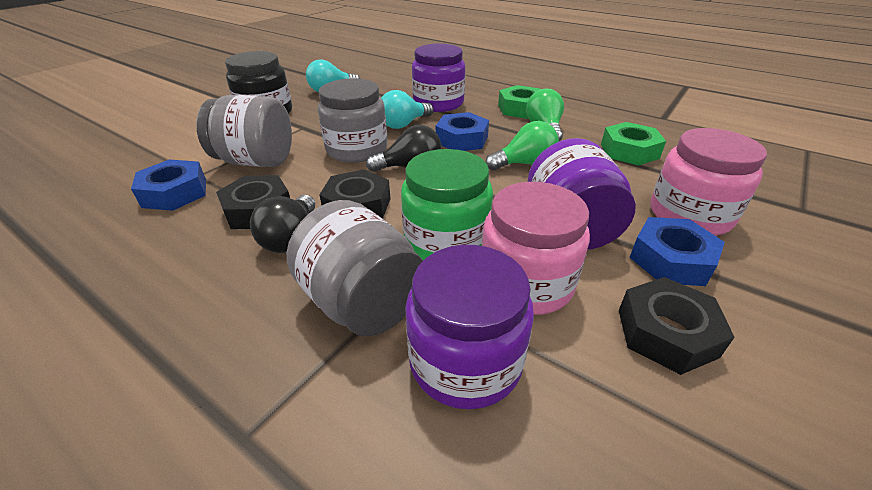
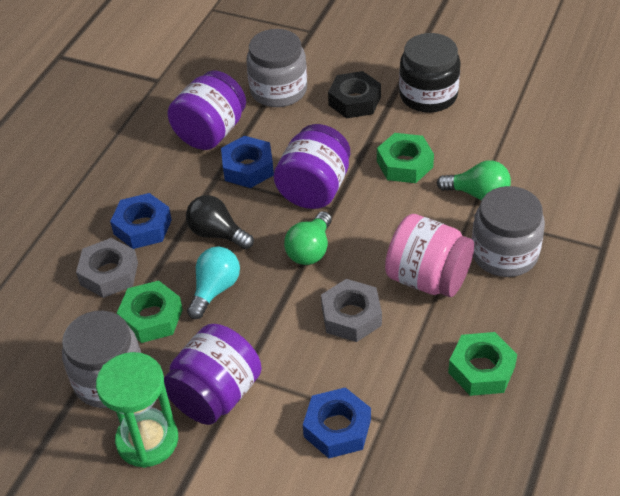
black light bulb: 2 -> 1
black nut: 3 -> 1
green hourglass: 0 -> 1
green jar: 1 -> 0
green nut: 2 -> 3
grey nut: 0 -> 2
pink jar: 2 -> 1
turquoise light bulb: 2 -> 1

